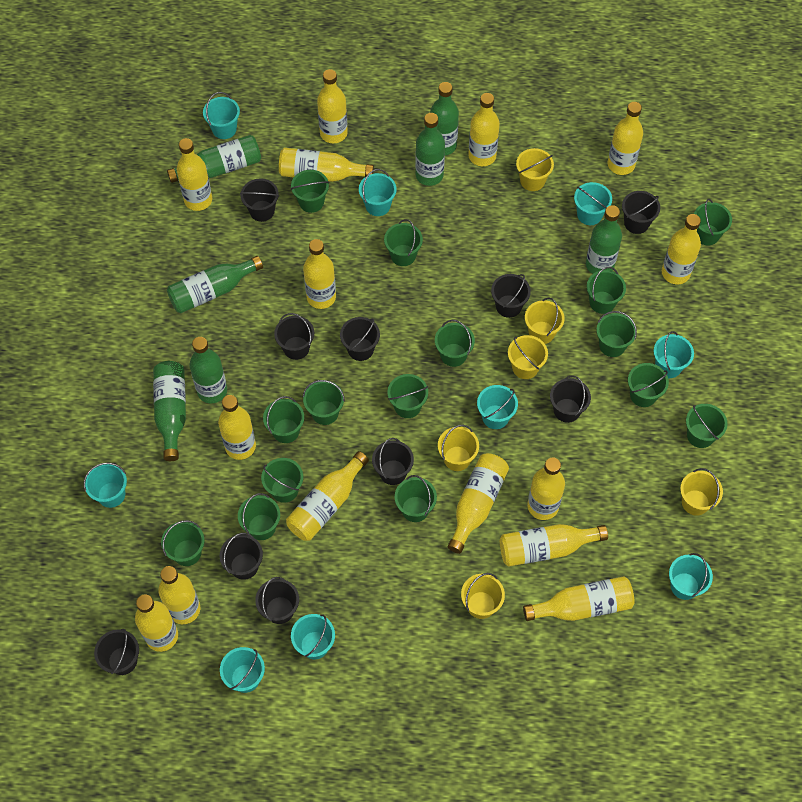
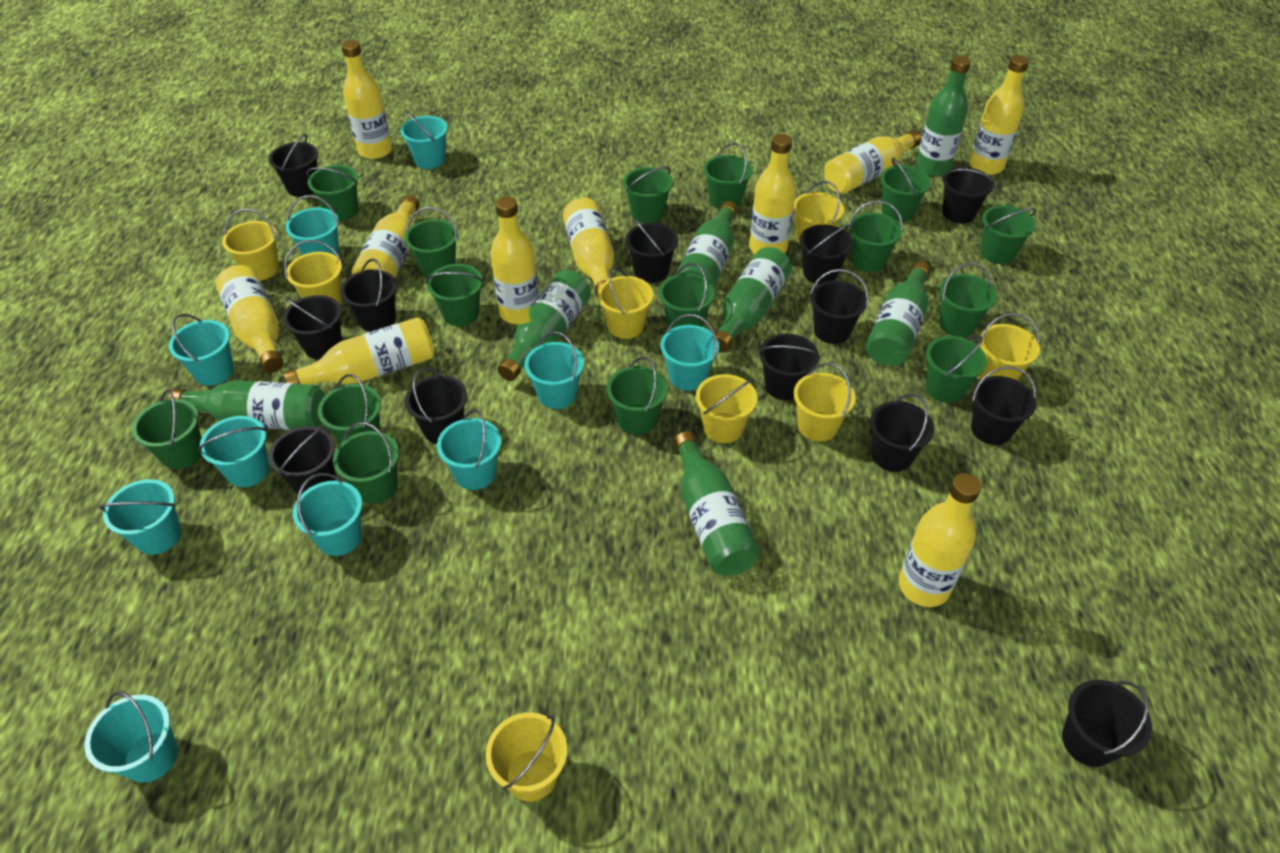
black bucket: 10 -> 13
turquoise bucket: 9 -> 10
yellow bottle: 15 -> 10
yellow bucket: 6 -> 8

